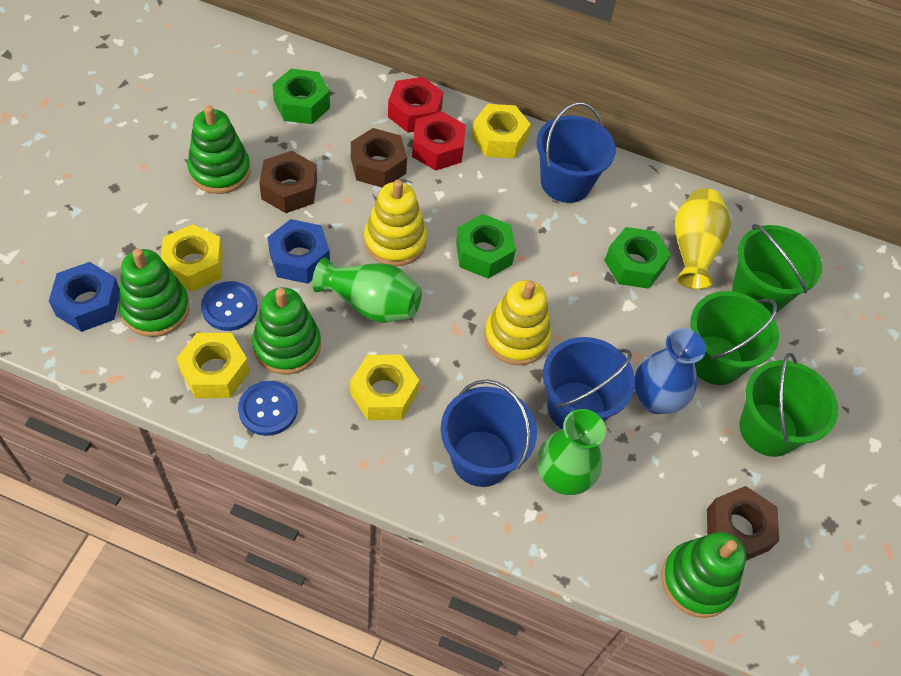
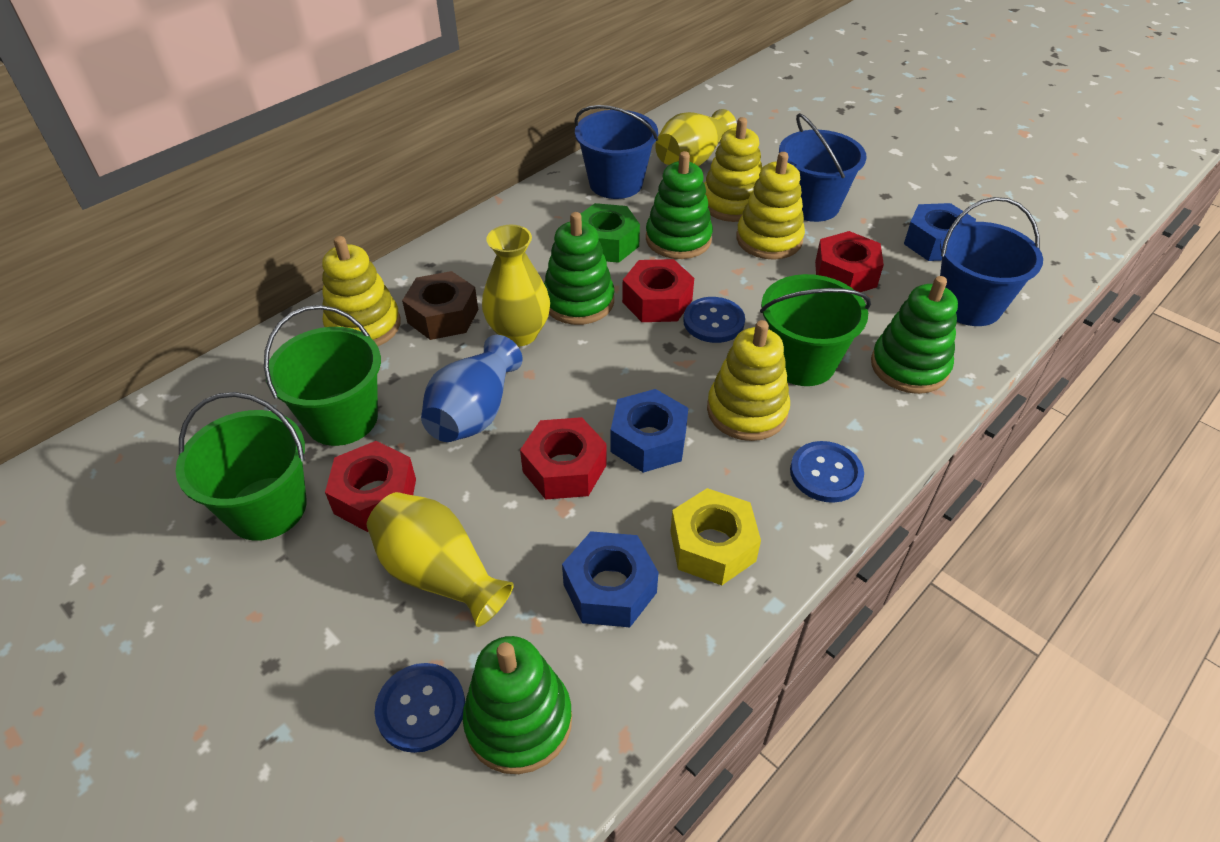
blue button: 2 -> 3
blue nut: 2 -> 3
brown nut: 3 -> 1
green nut: 3 -> 1
green vase: 2 -> 0
red nut: 2 -> 4
yellow nut: 4 -> 1
yellow stacking toy: 2 -> 4
yellow vase: 1 -> 3

